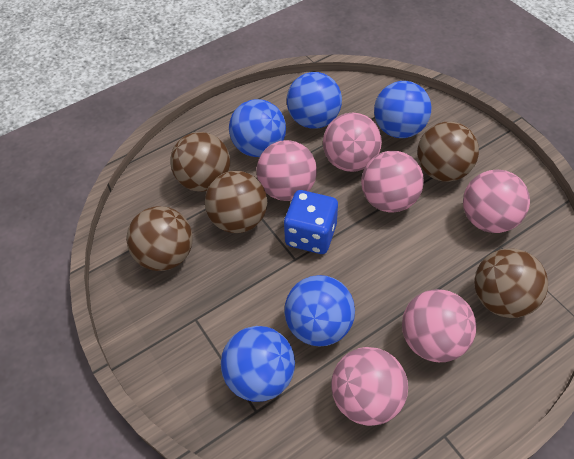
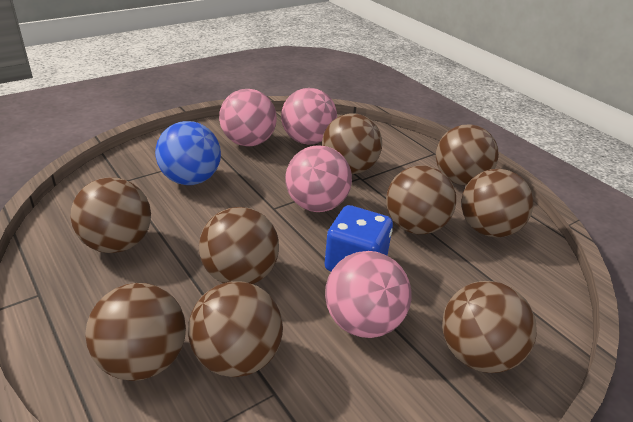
blue ball: 5 -> 1
brown ball: 5 -> 9
pink ball: 6 -> 4

